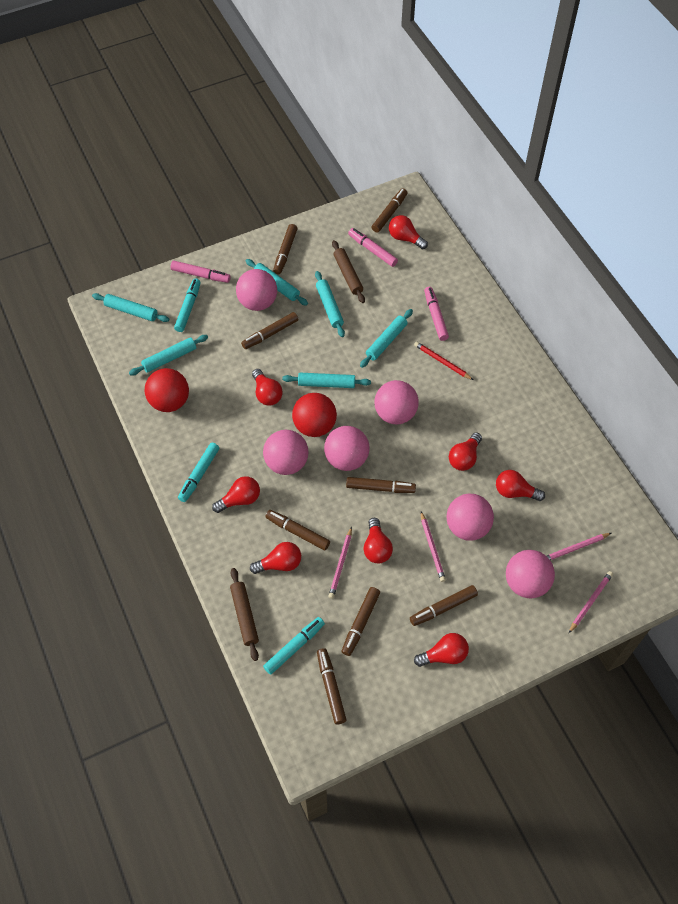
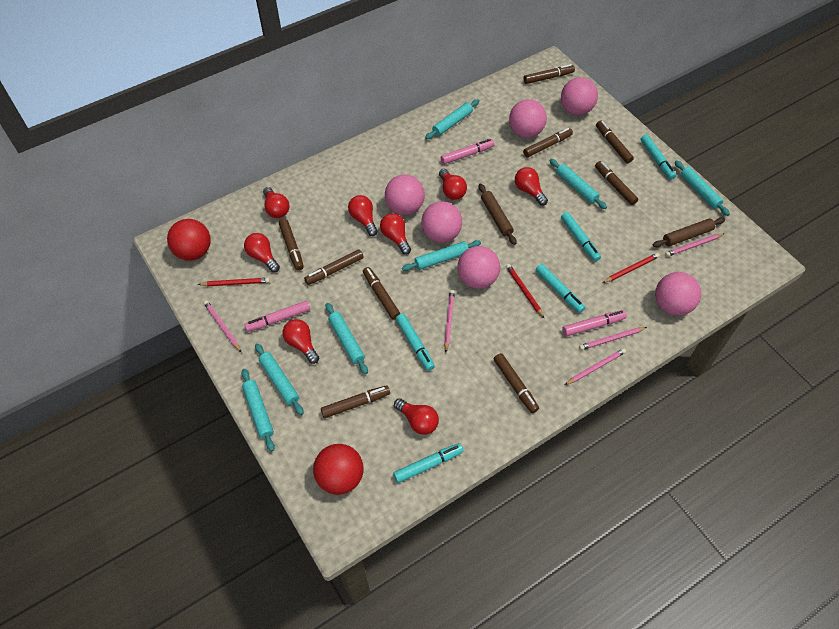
brown marker: 8 -> 9
pink pencil: 4 -> 5
red pencil: 1 -> 3
turquoise marker: 3 -> 5
turquoise rolling pin: 6 -> 7

